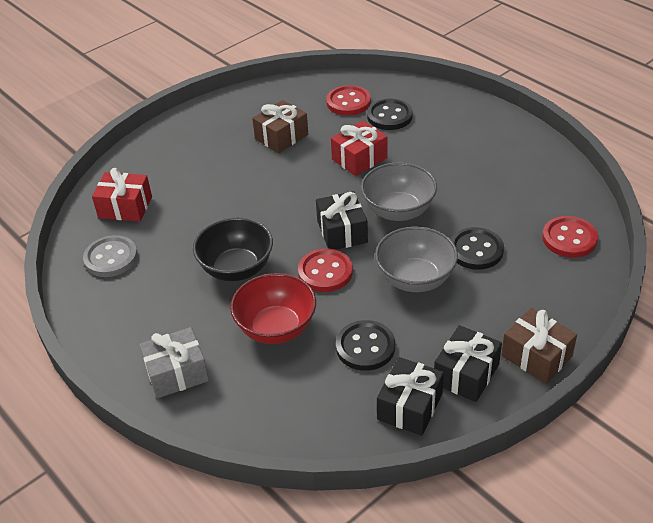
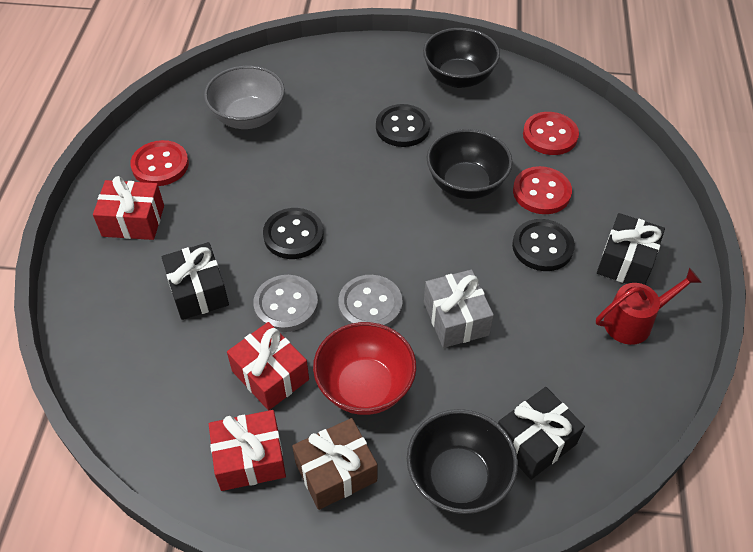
black bowl: 1 -> 3
brown gift: 2 -> 1
grey bowl: 2 -> 1
grey button: 1 -> 2
red gift: 2 -> 3
red watering can: 0 -> 1

